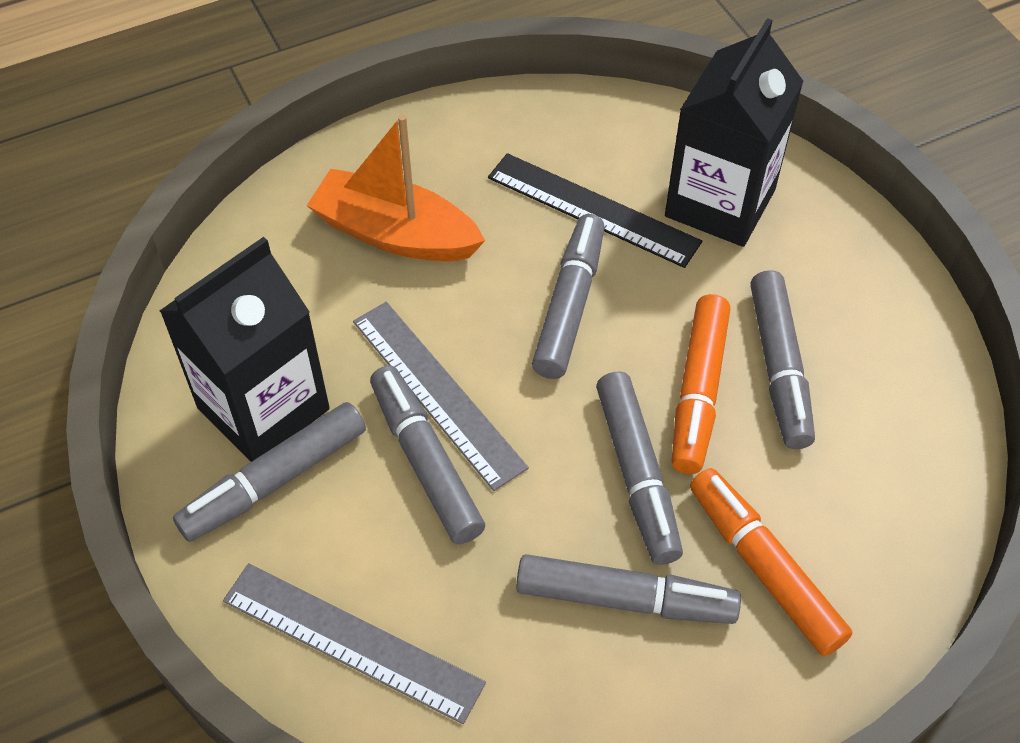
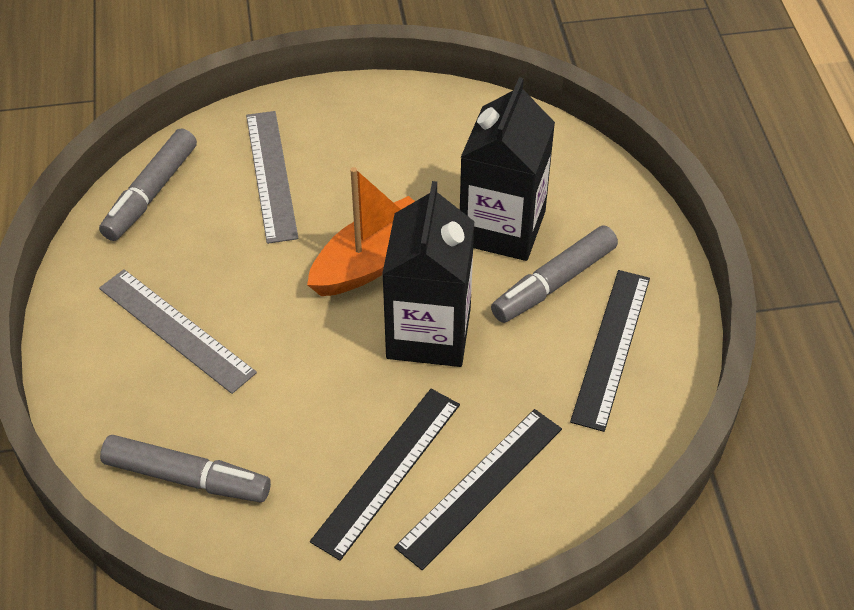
black ruler: 1 -> 3
grey marker: 6 -> 3
orange marker: 2 -> 0

